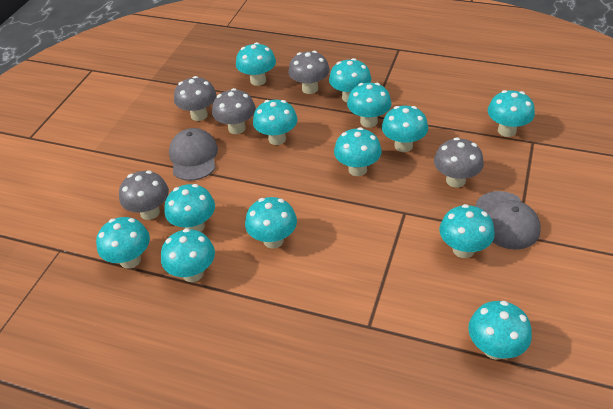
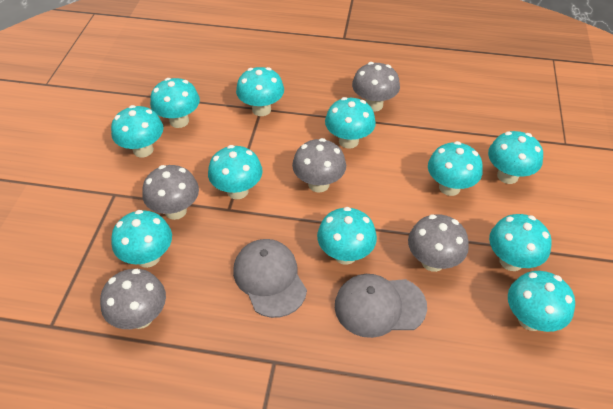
turquoise mushroom: 13 -> 11

